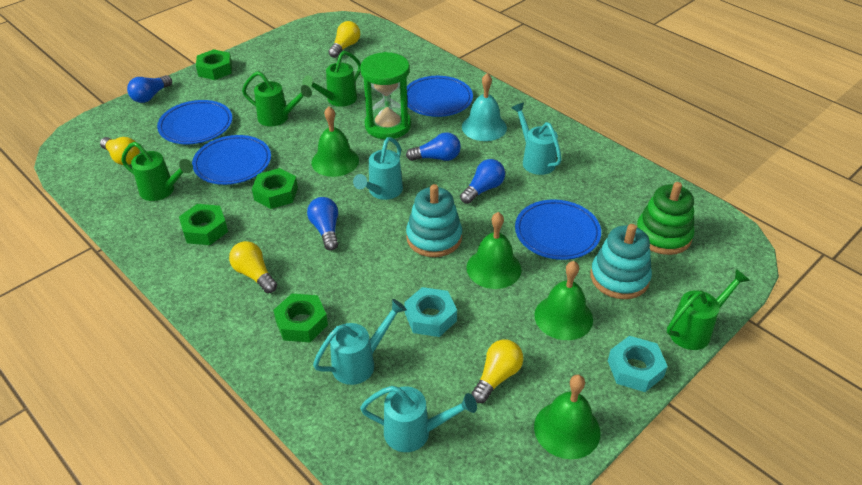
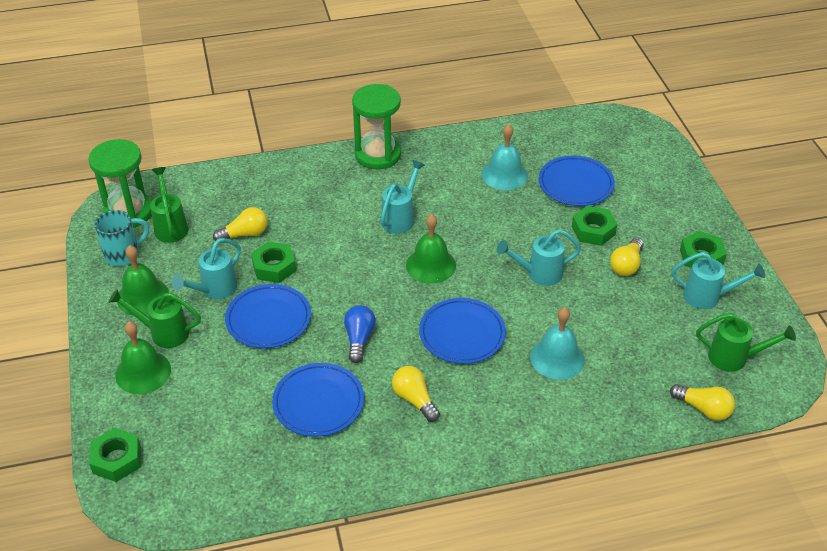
blue light bulb: 4 -> 1
green bell: 4 -> 3
green hourglass: 1 -> 2
green stacking toy: 1 -> 0
green watering can: 4 -> 3
turquoise bell: 1 -> 2
turquoise mug: 0 -> 1
turquoise nut: 2 -> 0
turquoise stacking toy: 2 -> 0

